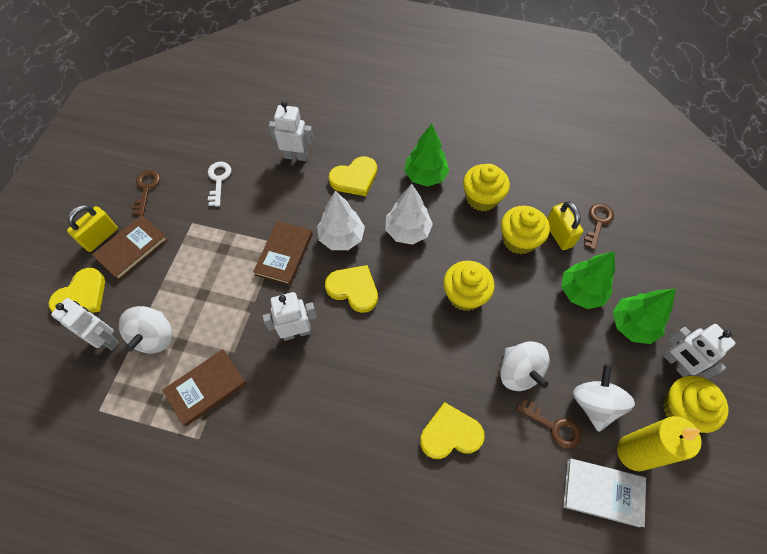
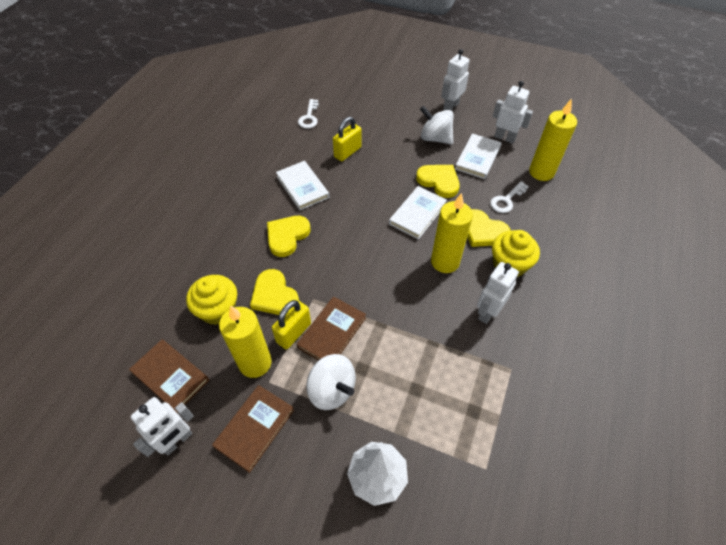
brown key: 3 -> 0
green tree: 3 -> 0
white book: 1 -> 3
white key: 1 -> 2
white spinning top: 3 -> 2
white tree: 2 -> 1
yellow candle: 1 -> 3
yellow cupcake: 4 -> 2

